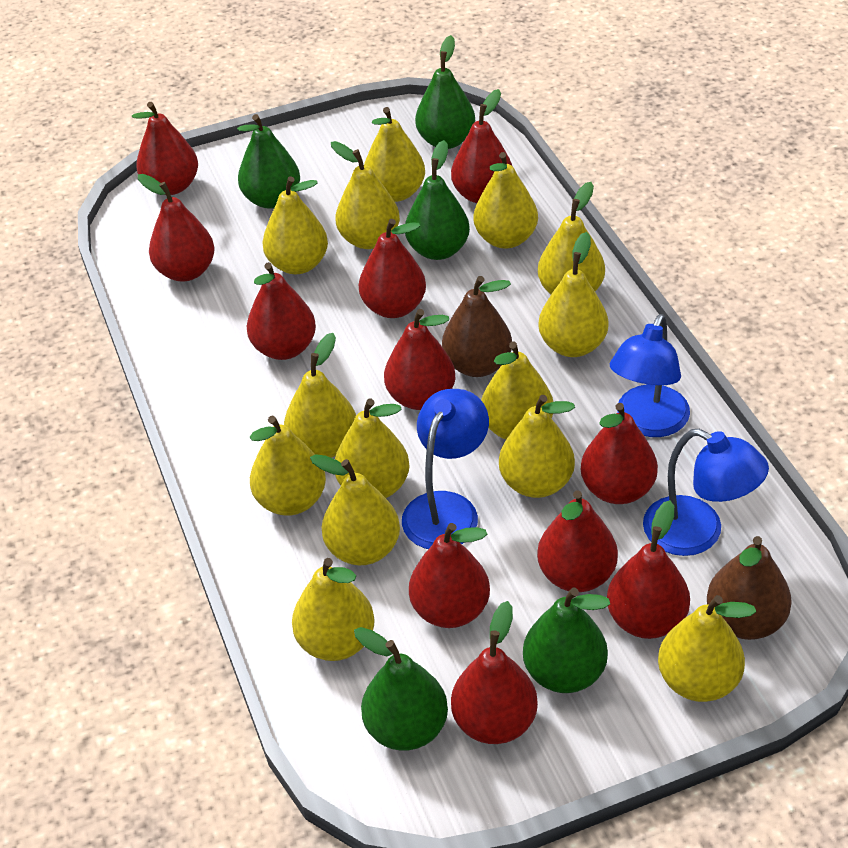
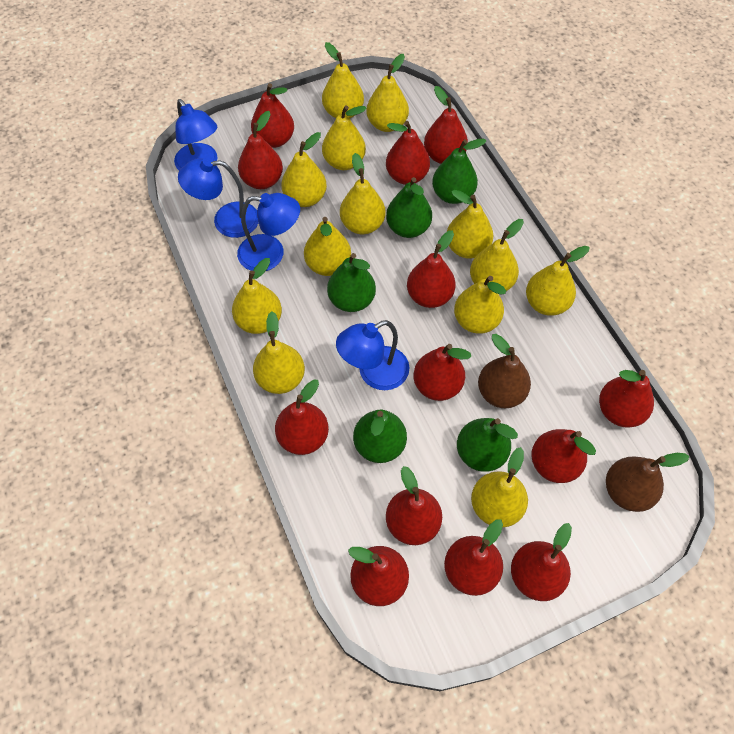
blue lamp: 3 -> 4
red pear: 11 -> 13
yellow pear: 14 -> 13

